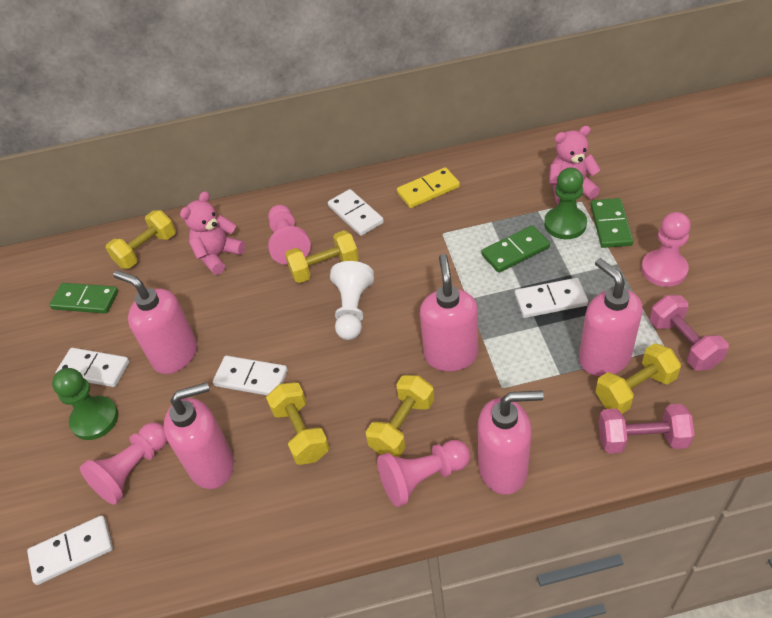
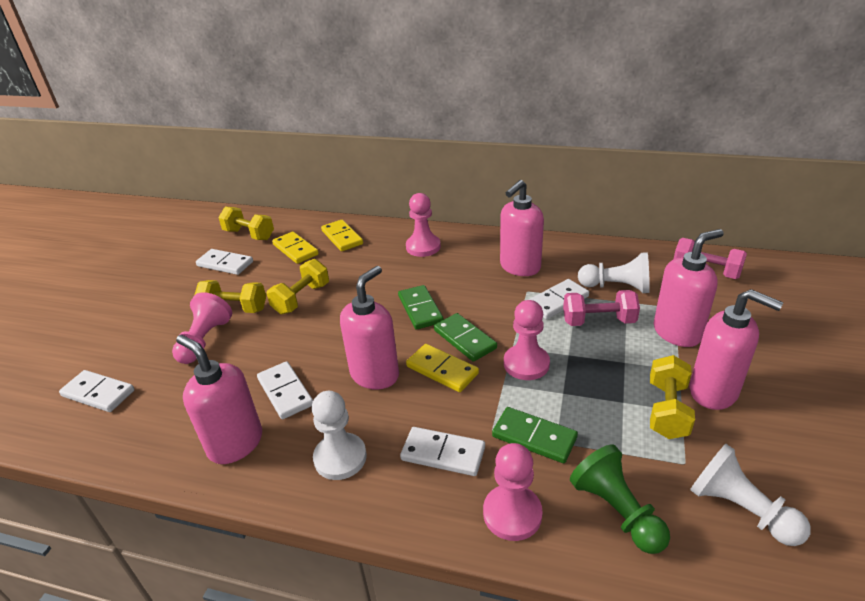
green pawn: 2 -> 1
pink teddy bear: 2 -> 0
white pawn: 1 -> 3
yellow domino: 1 -> 3
yellow dumbbell: 5 -> 4

